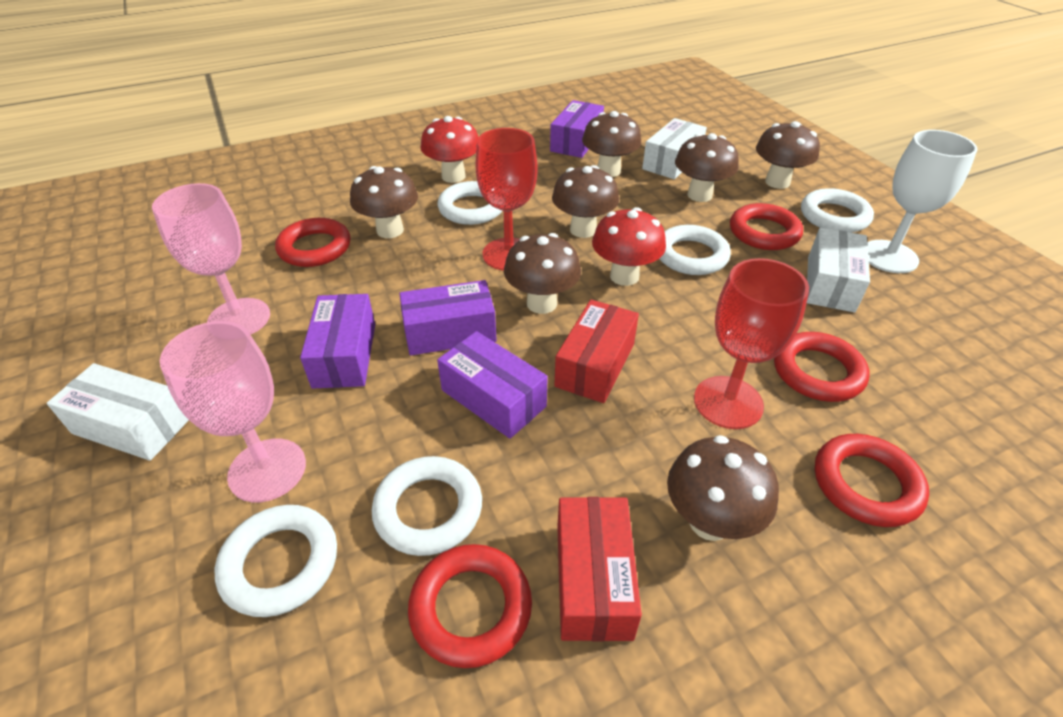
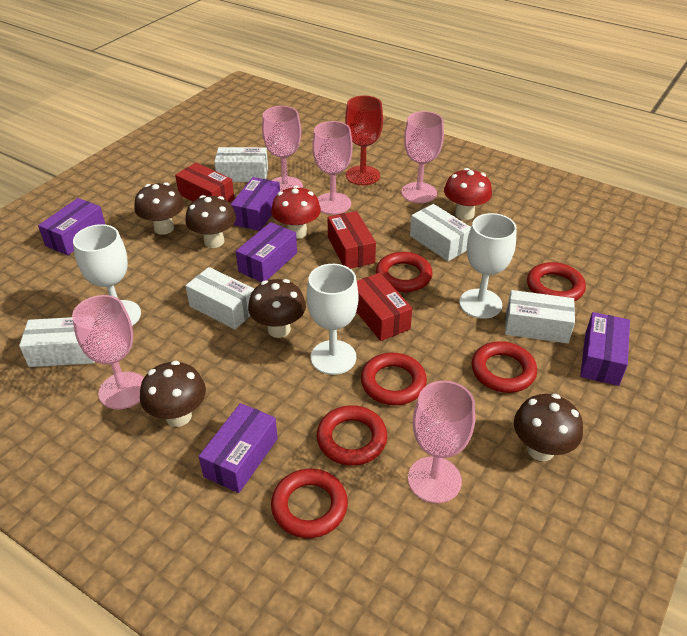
brown mushroom: 7 -> 5
pink goblet: 2 -> 5
purple box: 4 -> 5
red box: 2 -> 3
red goblet: 2 -> 1
red ring: 5 -> 6
white box: 3 -> 5
white goblet: 1 -> 3
white ring: 5 -> 0

